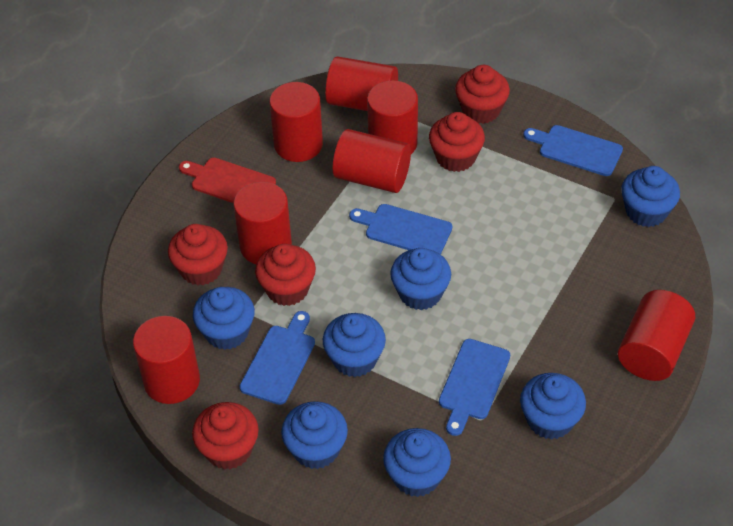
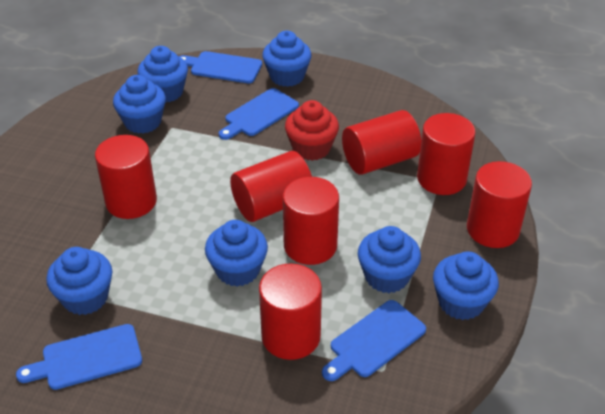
red cupcake: 5 -> 1
red cutting board: 1 -> 0

